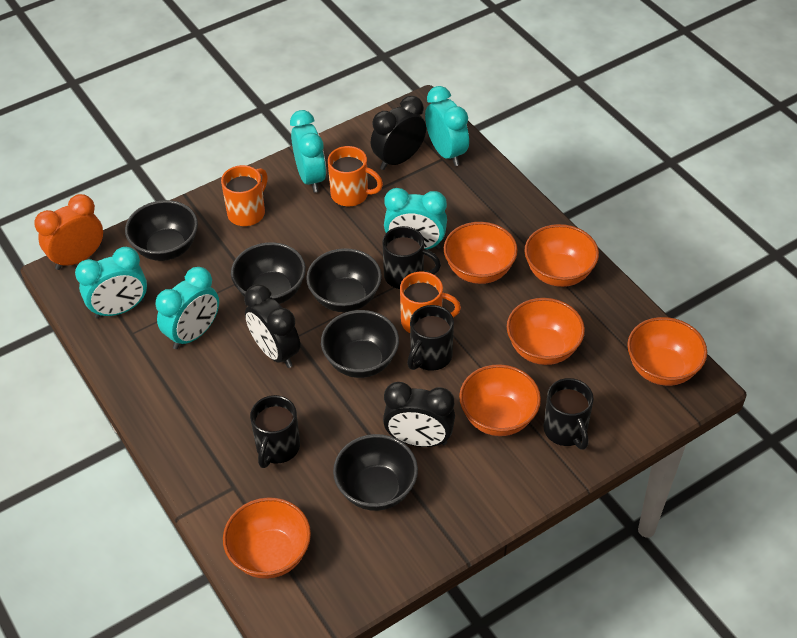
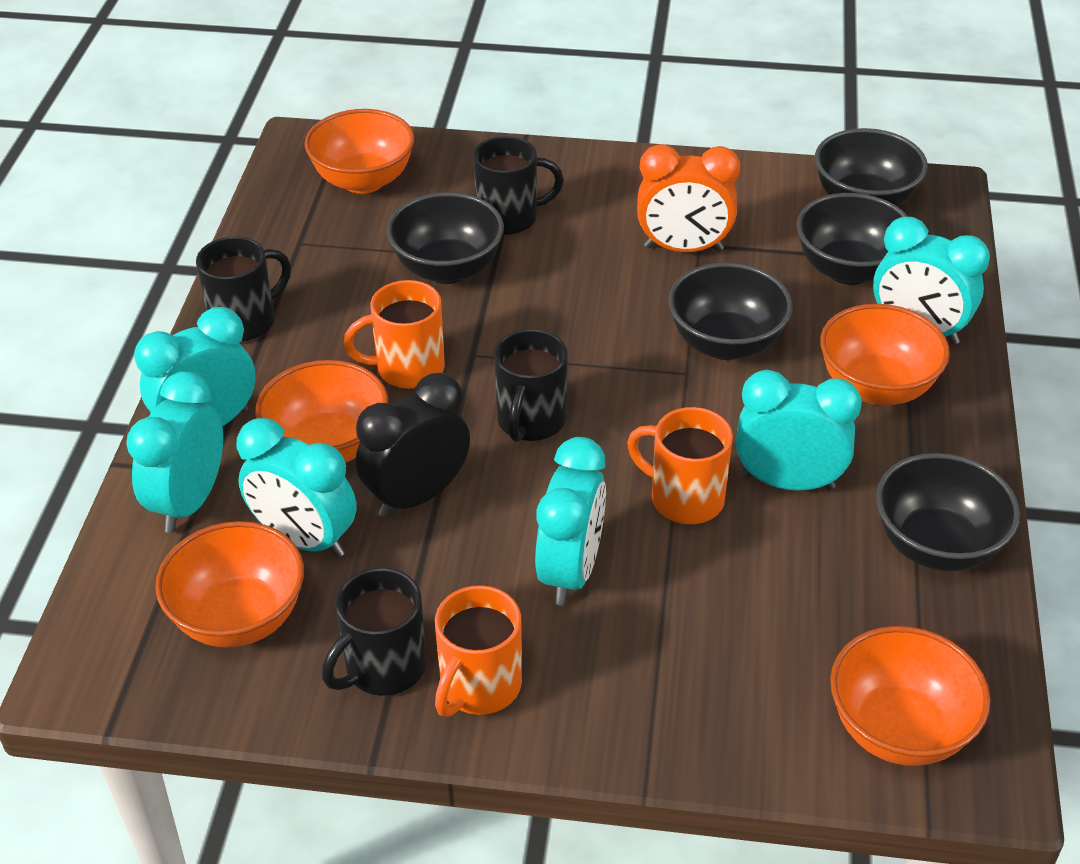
black clock: 3 -> 1
orange bowl: 6 -> 5
turquoise clock: 5 -> 6

